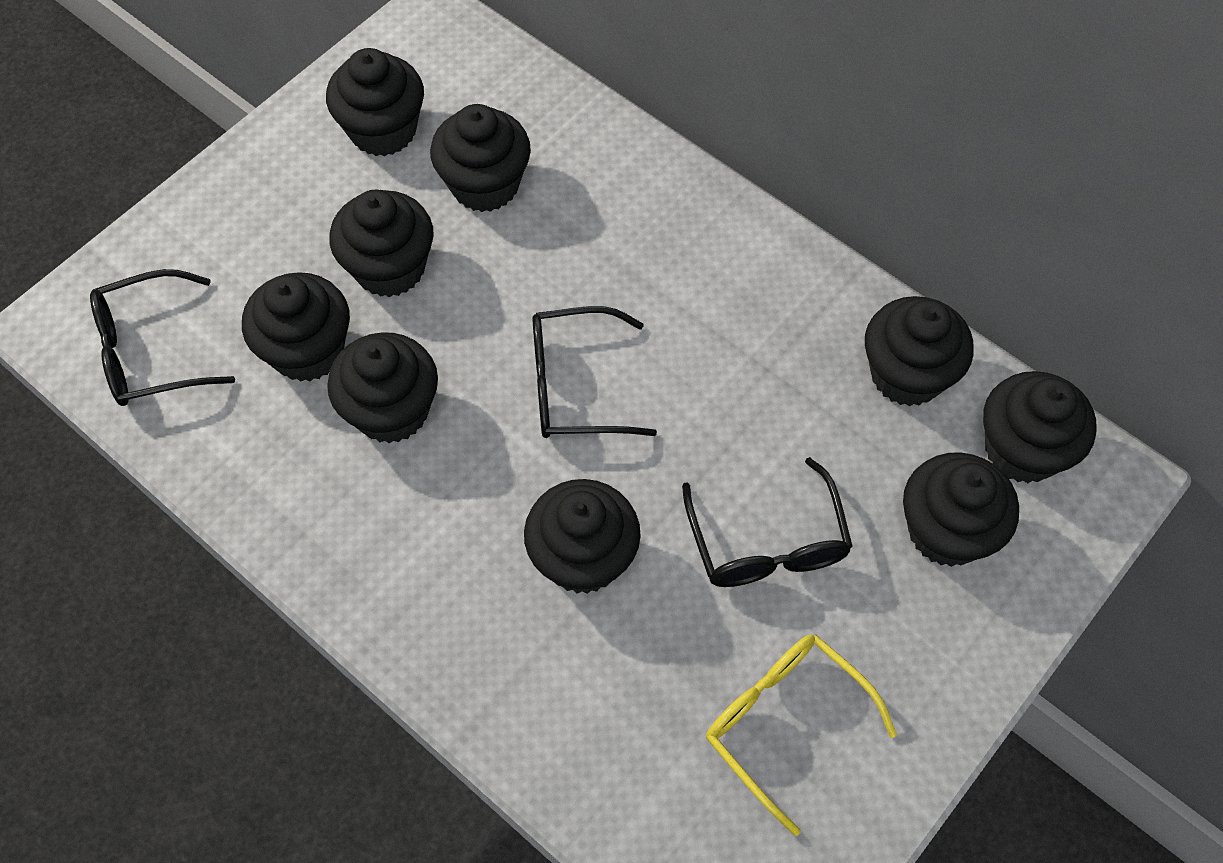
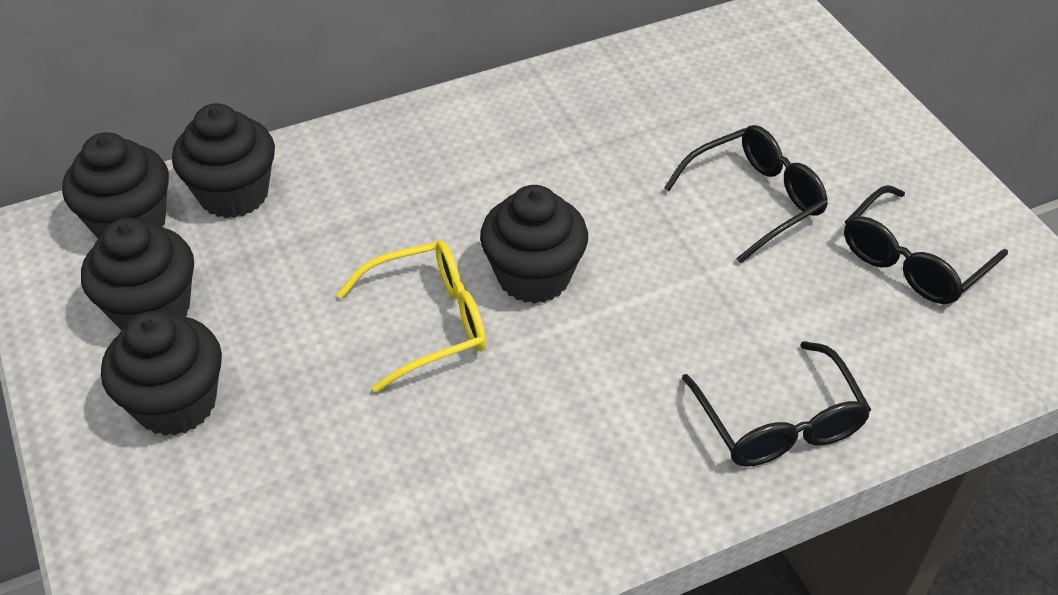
black cupcake: 9 -> 5

